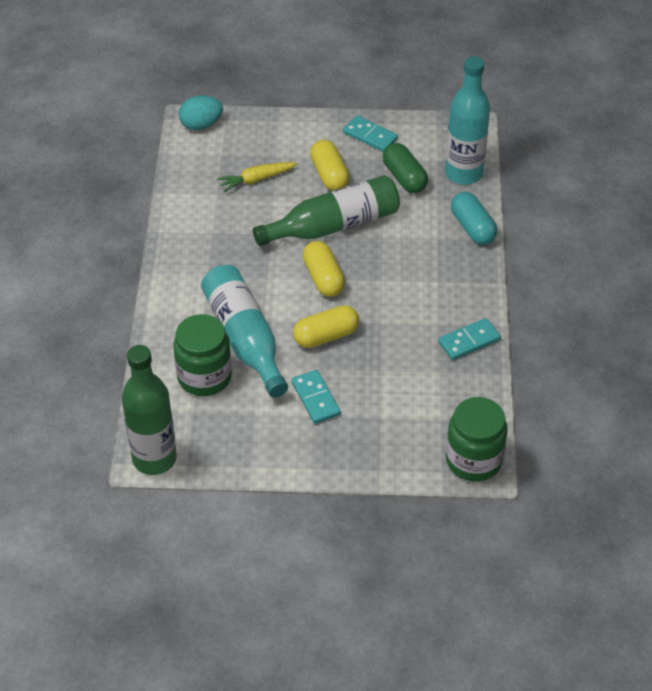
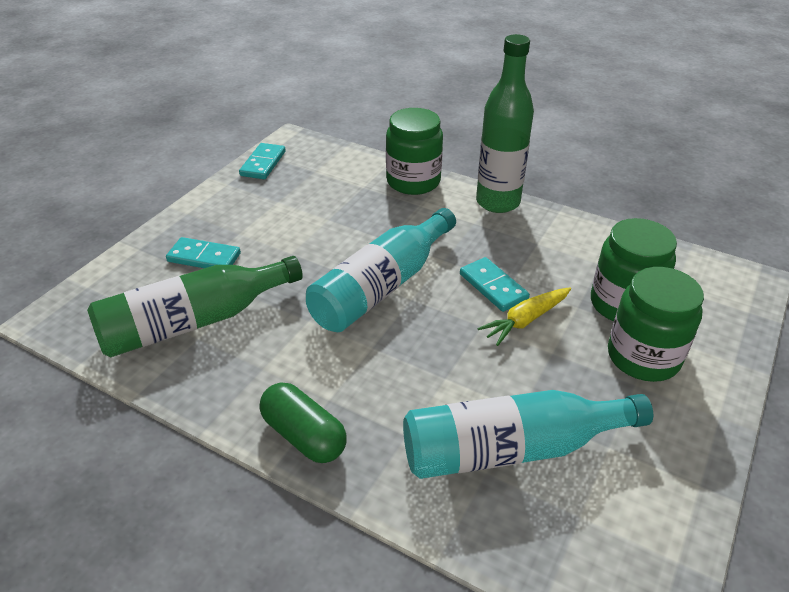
green jar: 2 -> 3
turquoise capsule: 1 -> 0
turquoise egg: 1 -> 0
yellow capsule: 3 -> 0

